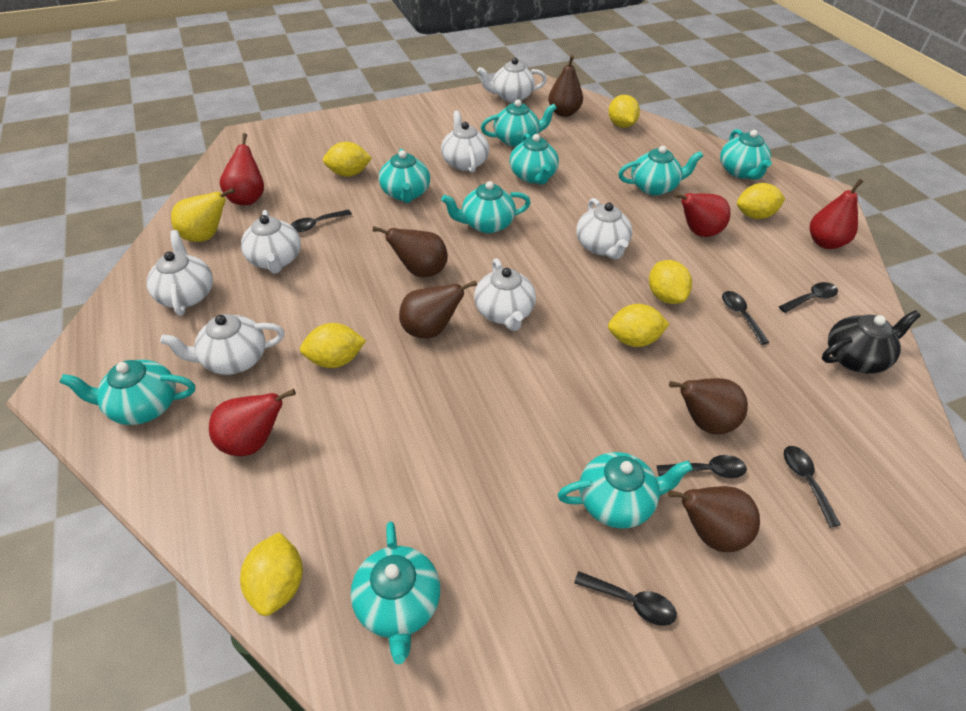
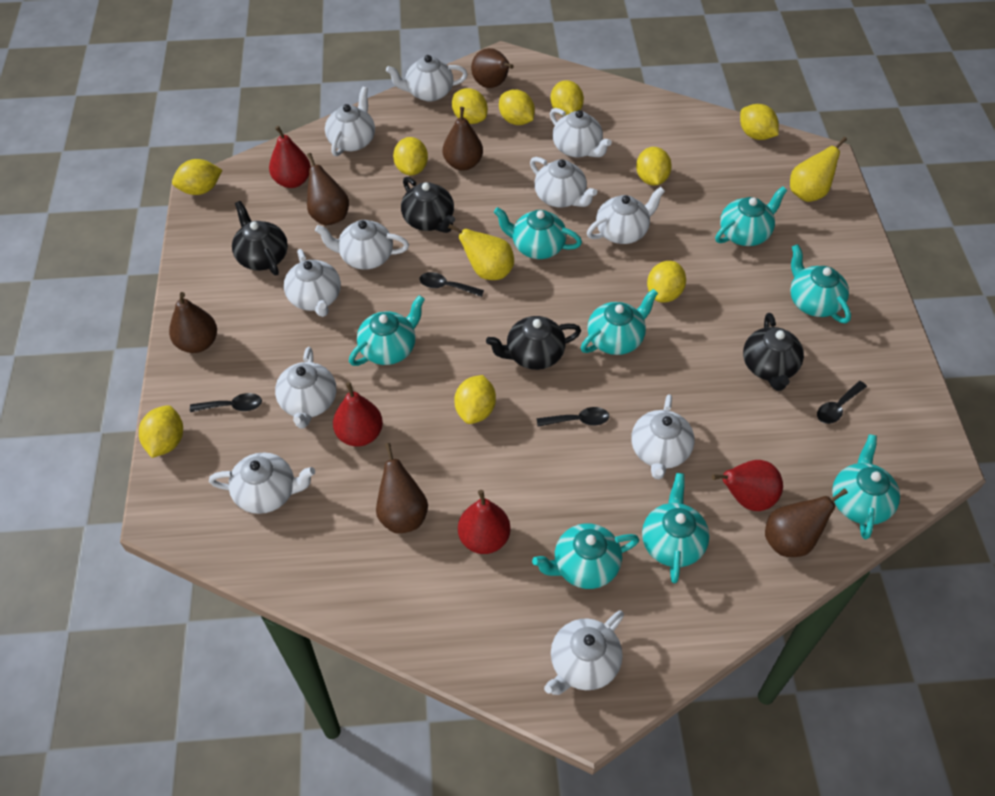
black spoon: 6 -> 4
black teapot: 1 -> 4
brown pear: 5 -> 6
turquoise teapot: 9 -> 8
white teapot: 7 -> 11
yellow lemon: 7 -> 10
yellow pear: 1 -> 2

